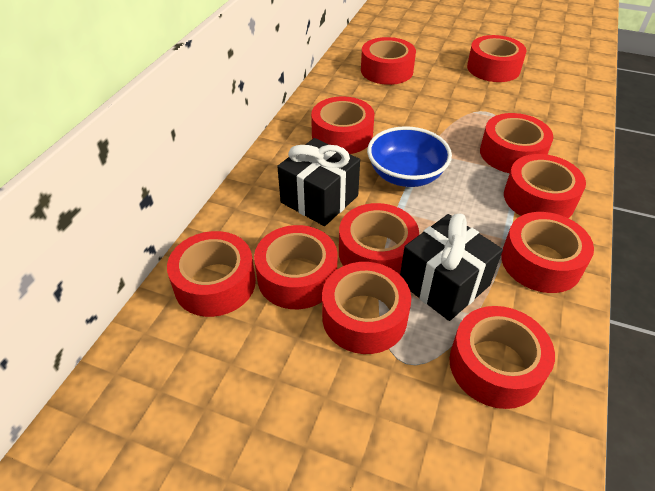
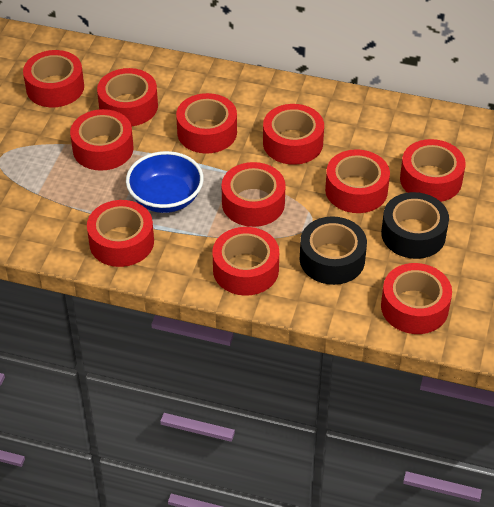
black gift: 2 -> 0
black tape: 0 -> 2

